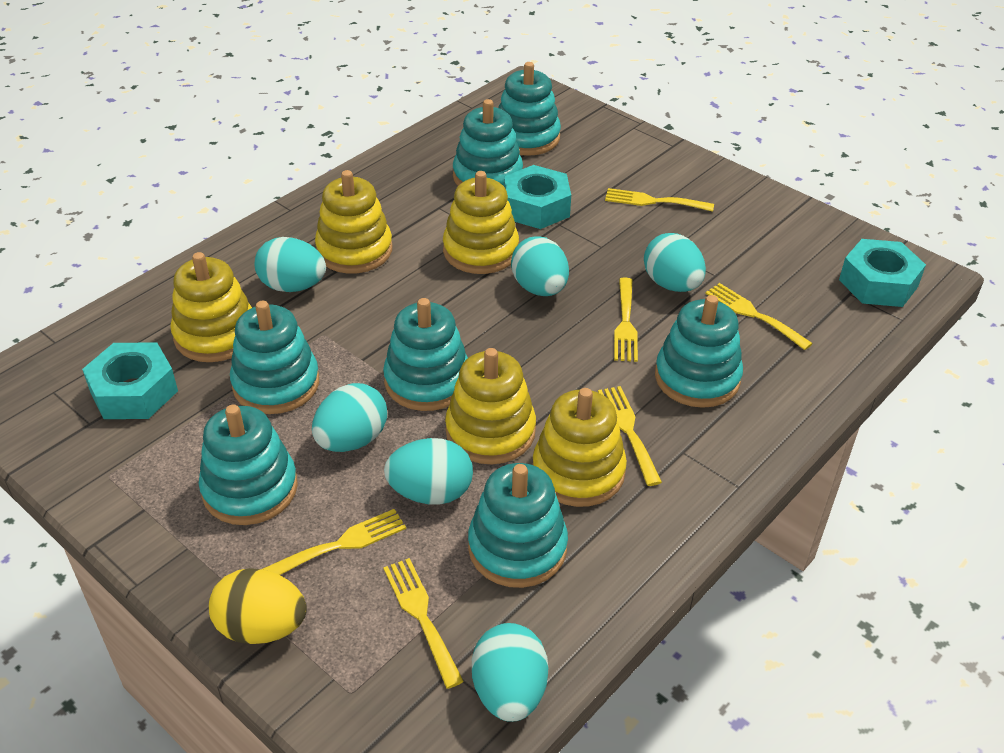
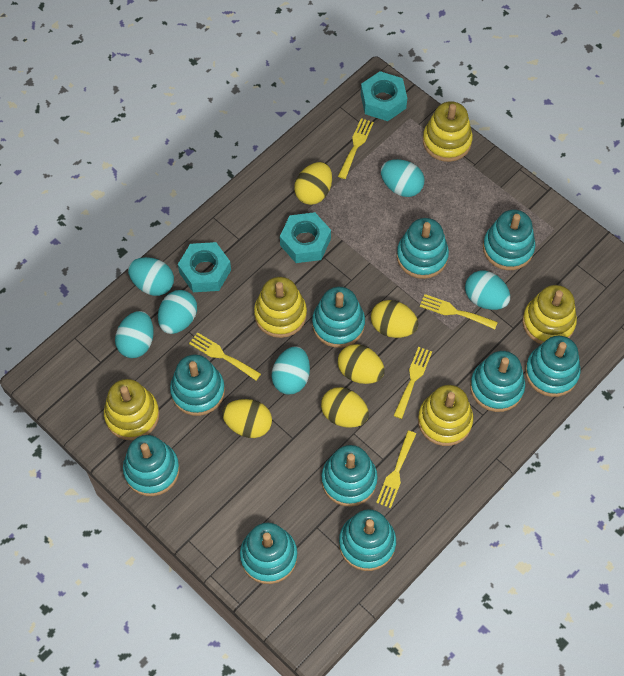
turquoise stacking toy: 7 -> 10
yellow egg: 1 -> 5
yellow fork: 6 -> 5

